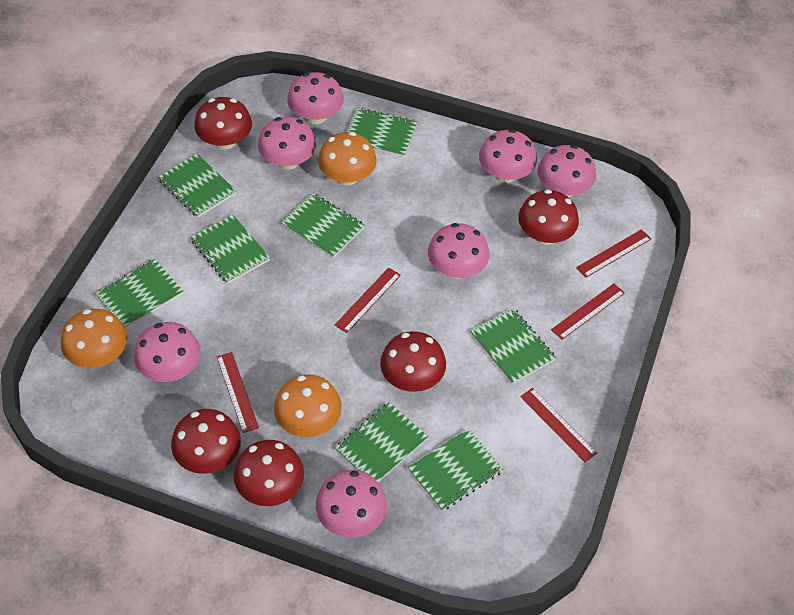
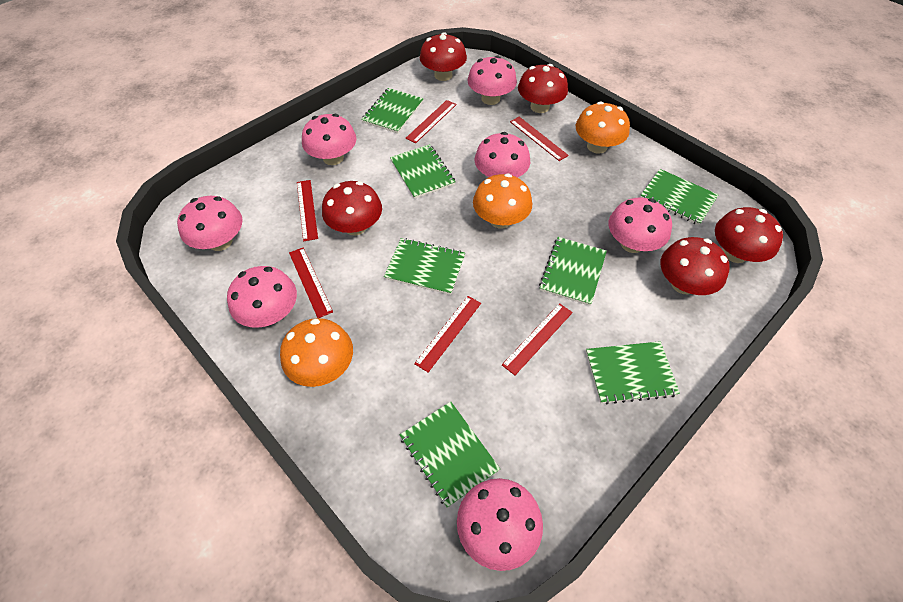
green notebook: 8 -> 7
red ruler: 5 -> 6

